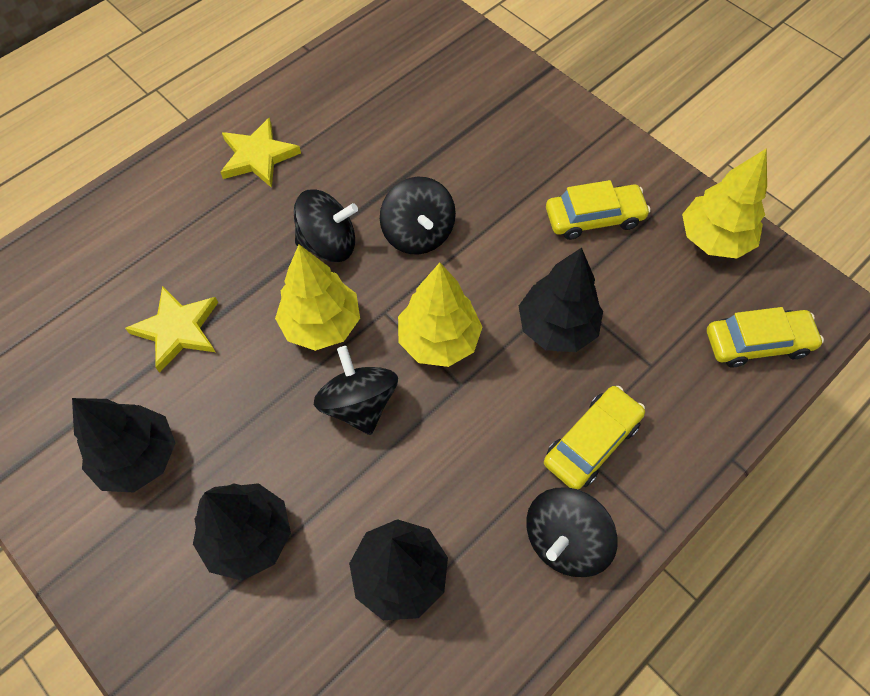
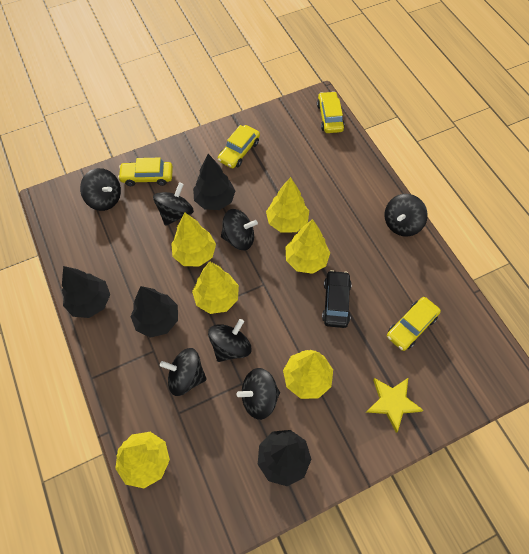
black car: 0 -> 1
black spinning top: 4 -> 7
yellow car: 3 -> 4
yellow star: 2 -> 1
yellow tree: 3 -> 6

